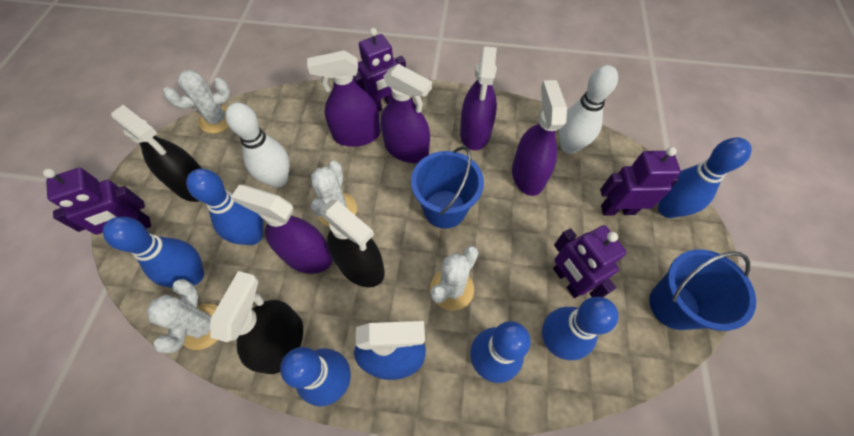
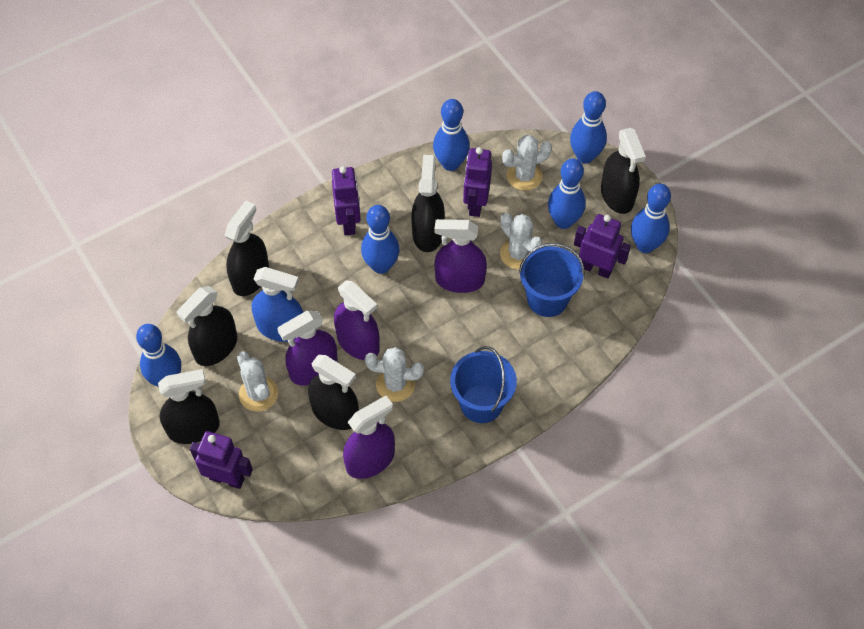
black spray bottle: 3 -> 6
purple spray bottle: 5 -> 4
white bowling pin: 2 -> 0

